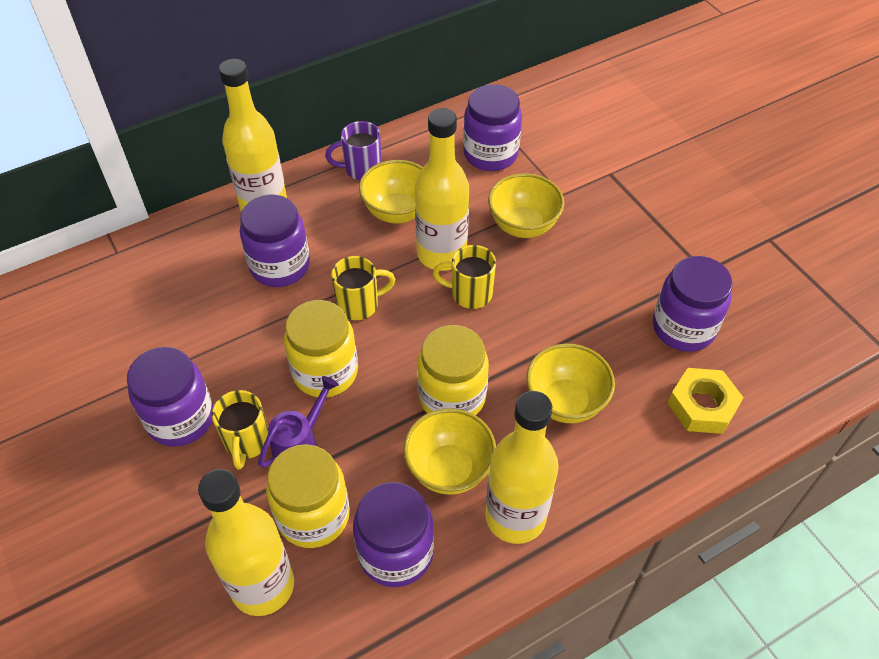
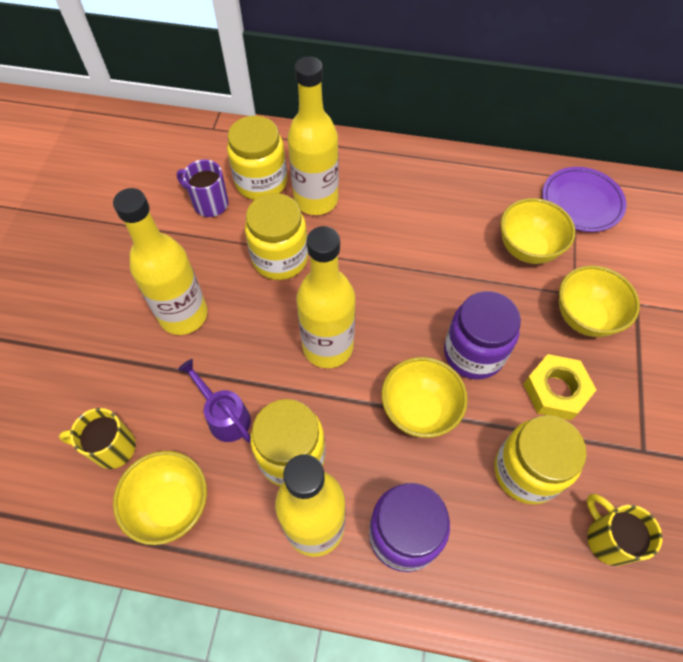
purple jar: 5 -> 2
purple plate: 0 -> 1
yellow jar: 3 -> 4
yellow mug: 3 -> 2

